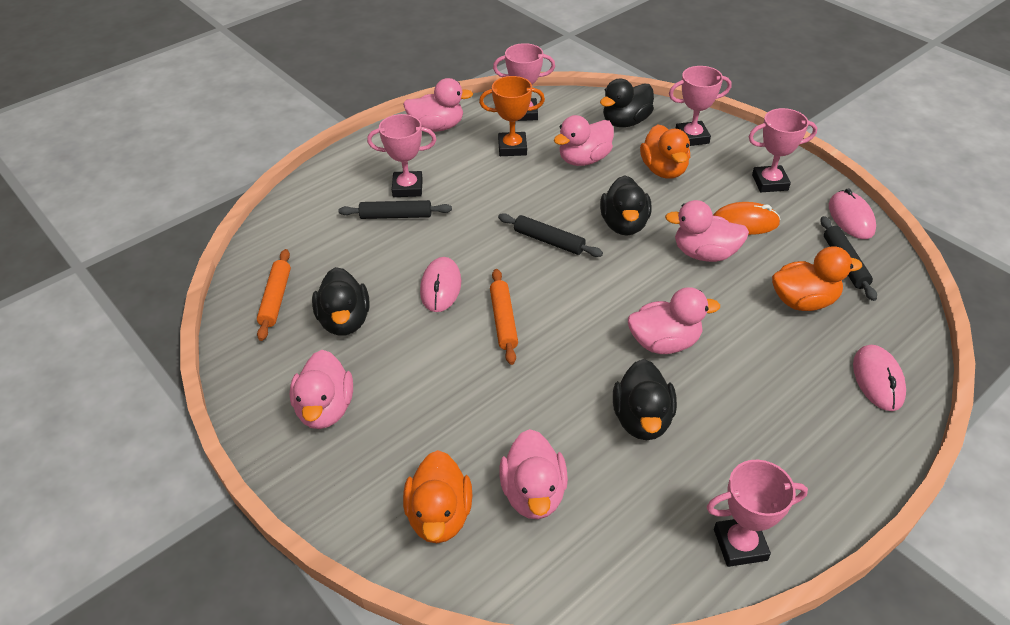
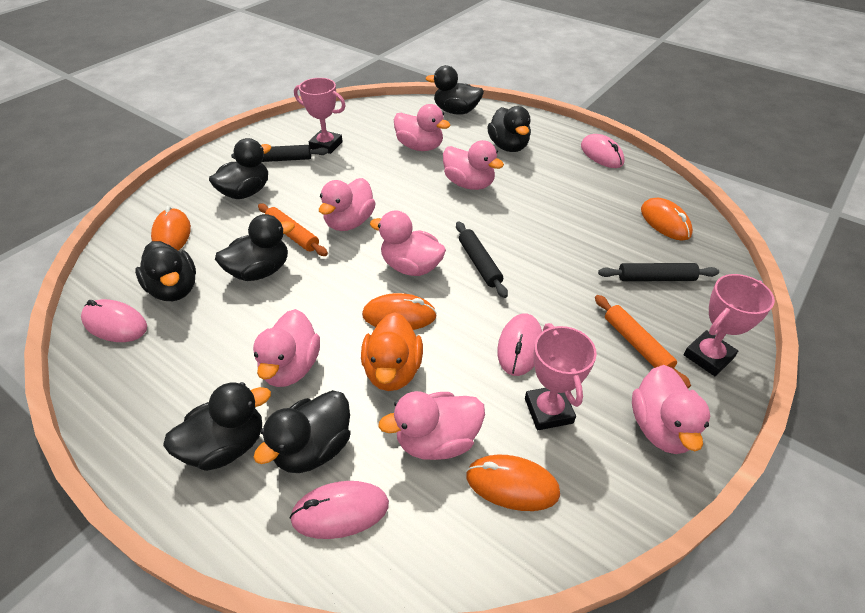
black duck: 4 -> 7
orange duck: 3 -> 1
orange mouse: 1 -> 4
orange trophy: 1 -> 0
pink duck: 6 -> 7
pink mouse: 3 -> 4
pink trophy: 5 -> 3

